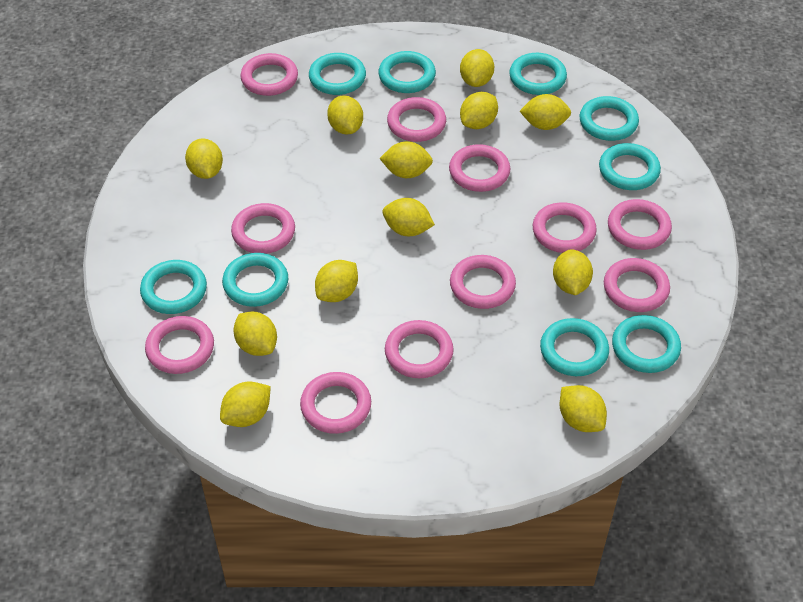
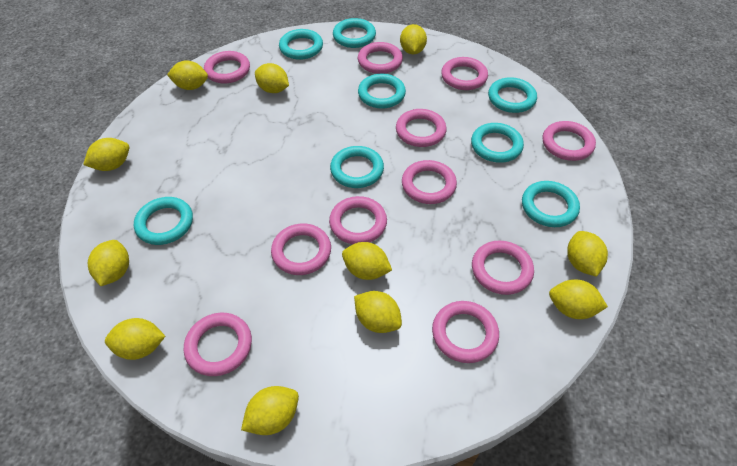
turquoise ring: 9 -> 8
yellow lemon: 12 -> 11

